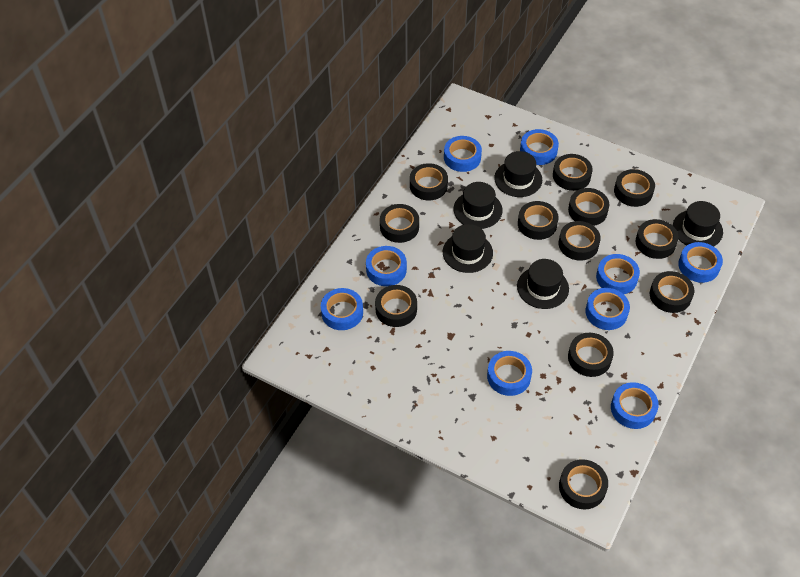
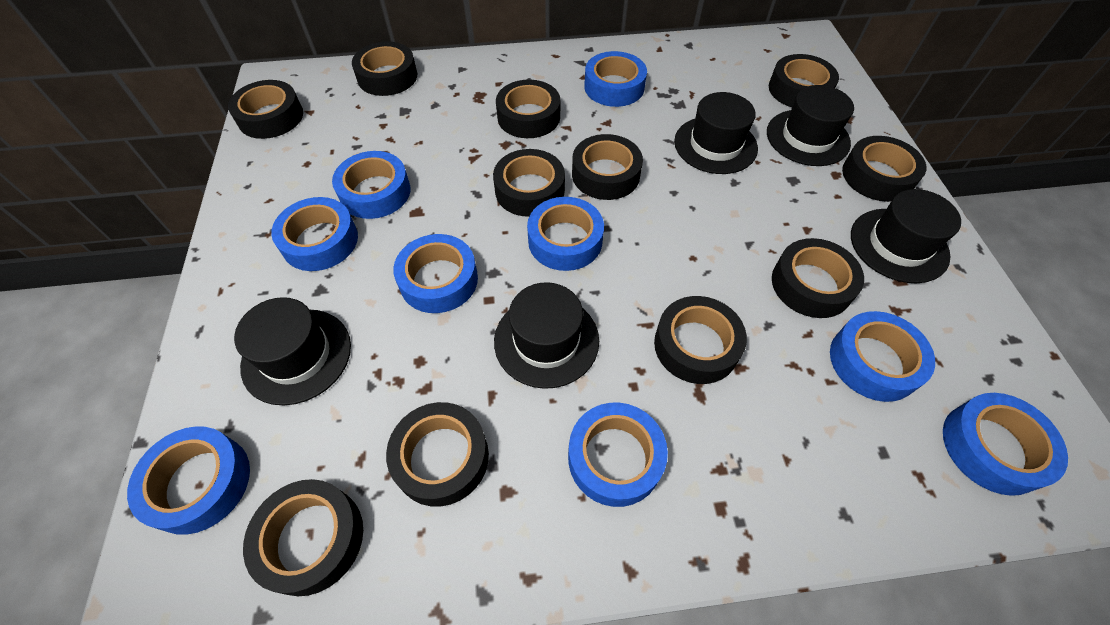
black tape: 12 -> 11

